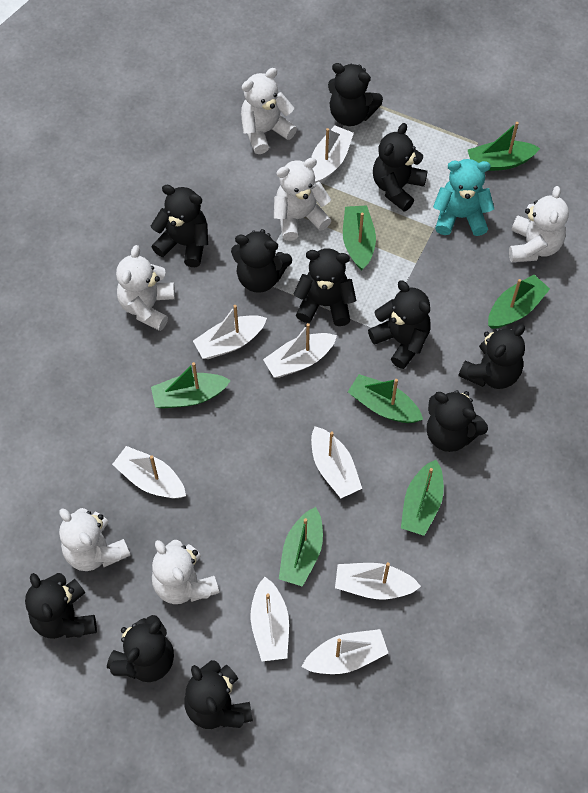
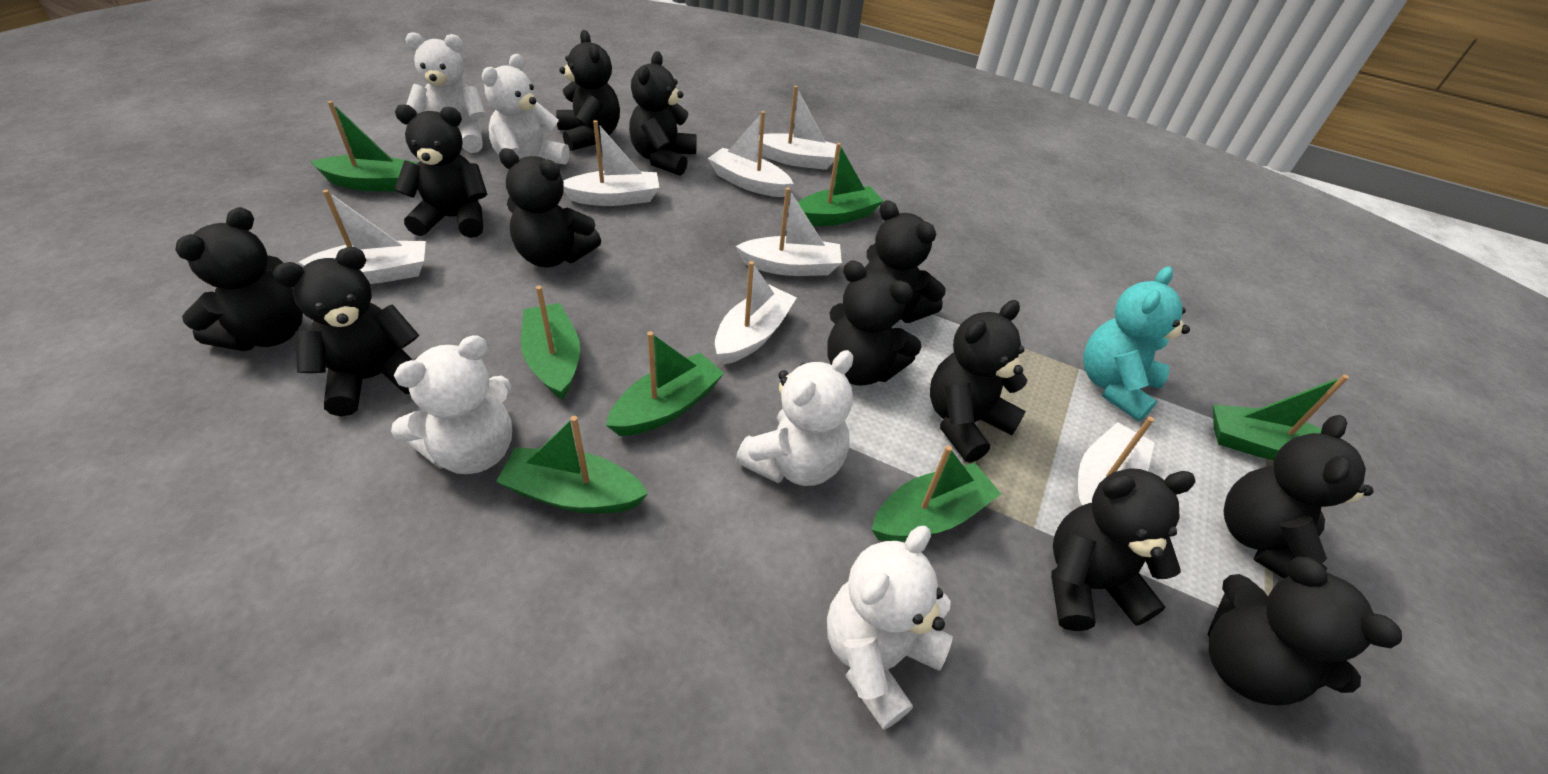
black teddy bear: 11 -> 12
white boat: 8 -> 7
white teddy bear: 6 -> 5

